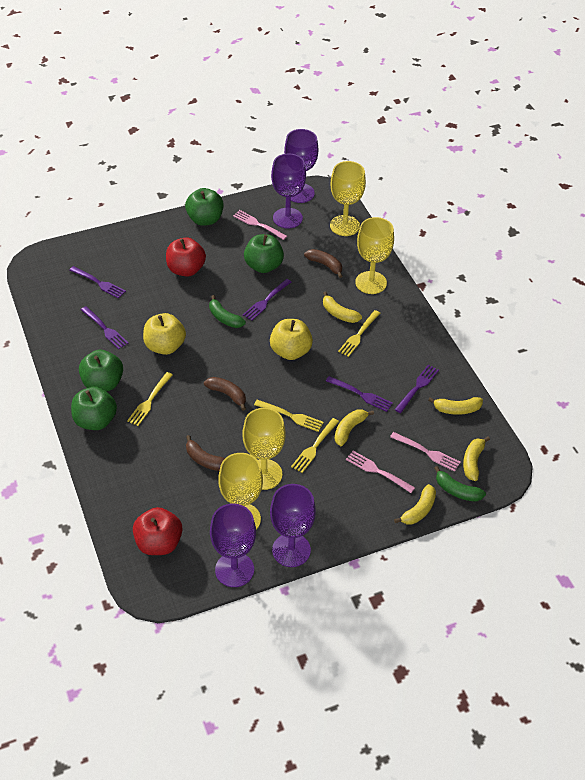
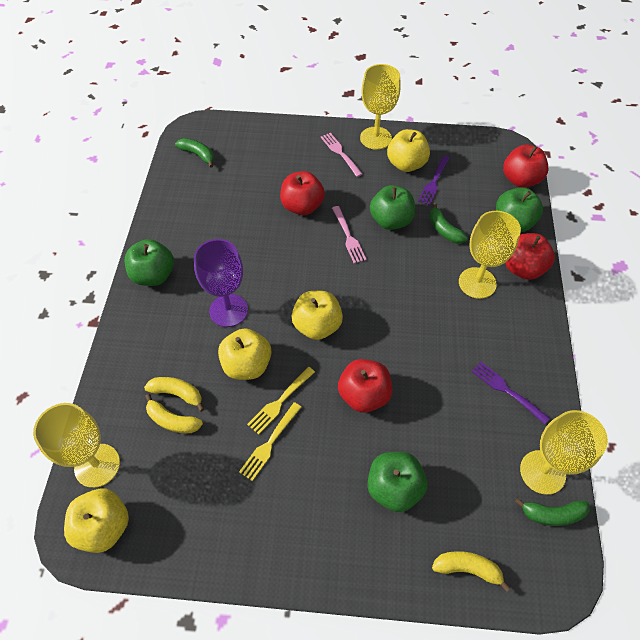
brown banana: 3 -> 0
green banana: 2 -> 3
pink fork: 3 -> 2
purple fork: 5 -> 2
purple goblet: 4 -> 1
red apple: 2 -> 4
yellow apple: 2 -> 4
yellow banana: 5 -> 3
yellow fork: 4 -> 2

